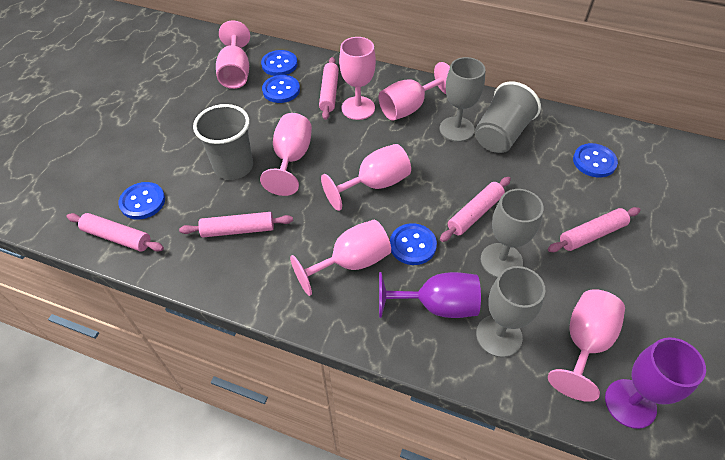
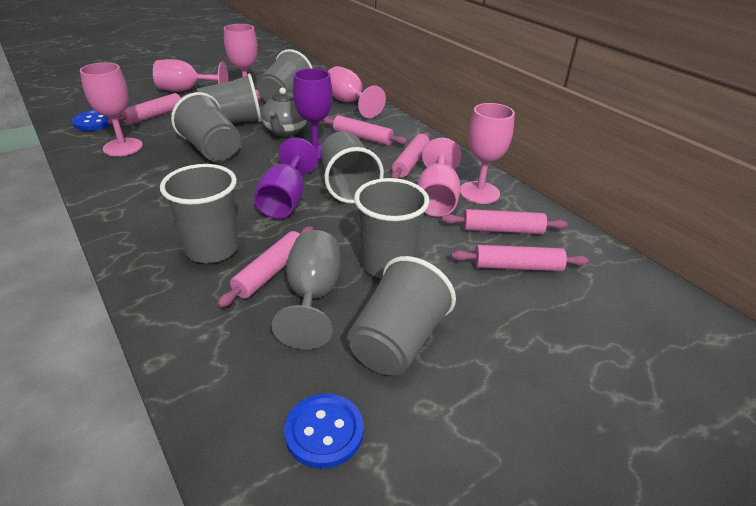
blue button: 5 -> 2
grey cup: 2 -> 7
grey goblet: 3 -> 1
grey teapot: 0 -> 1
pink goblet: 7 -> 6
pink rolling pin: 5 -> 6

